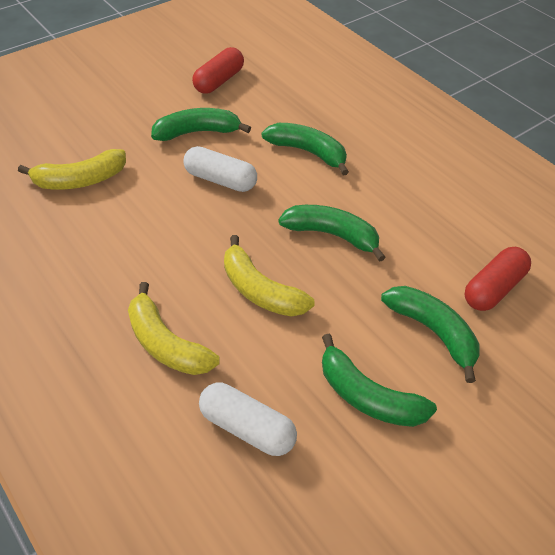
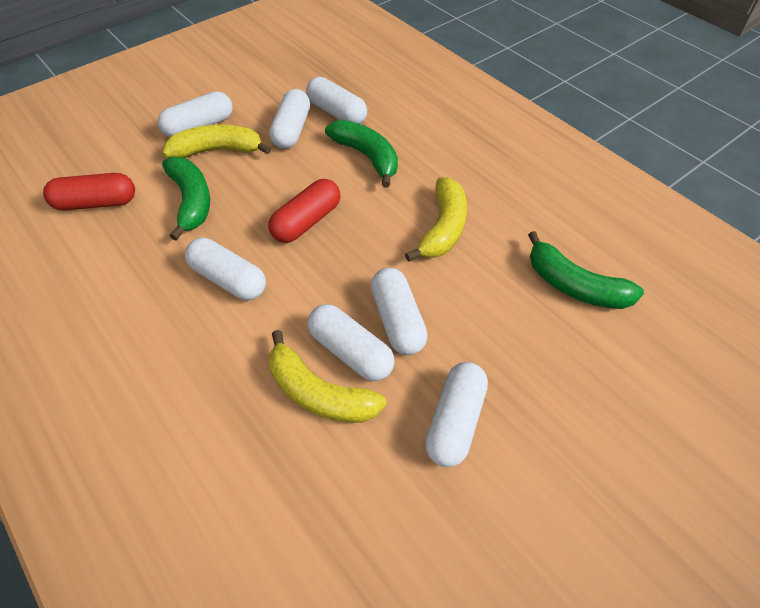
green banana: 5 -> 3
white capsule: 2 -> 7

